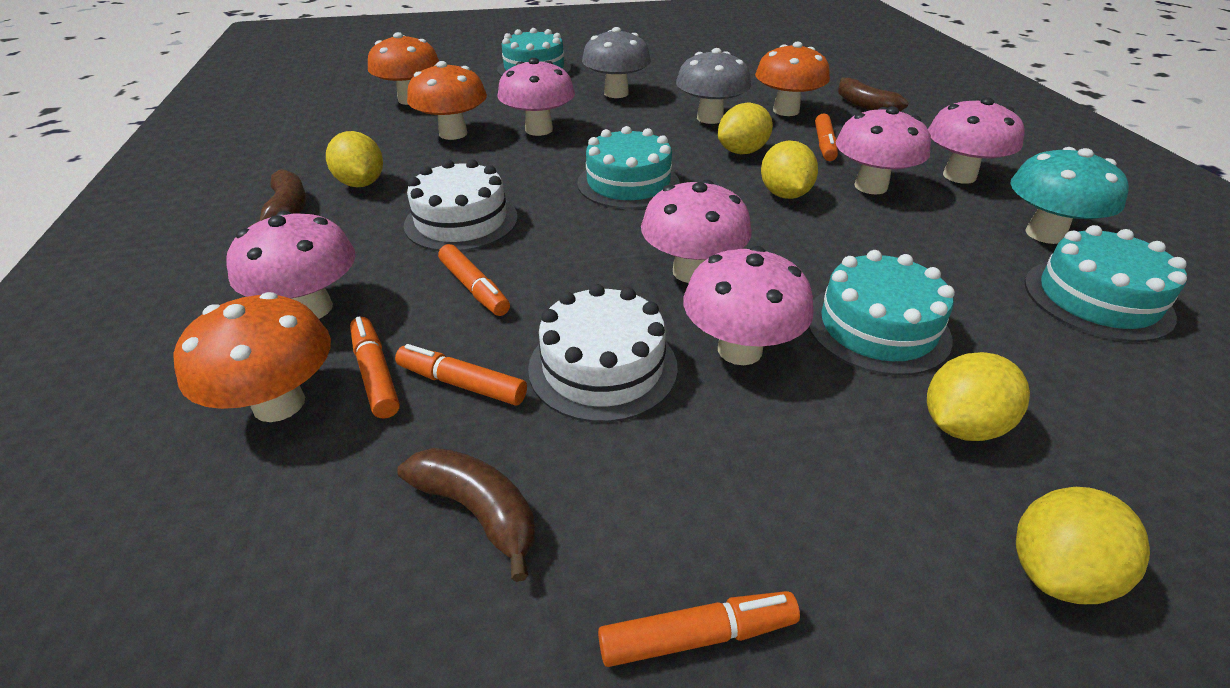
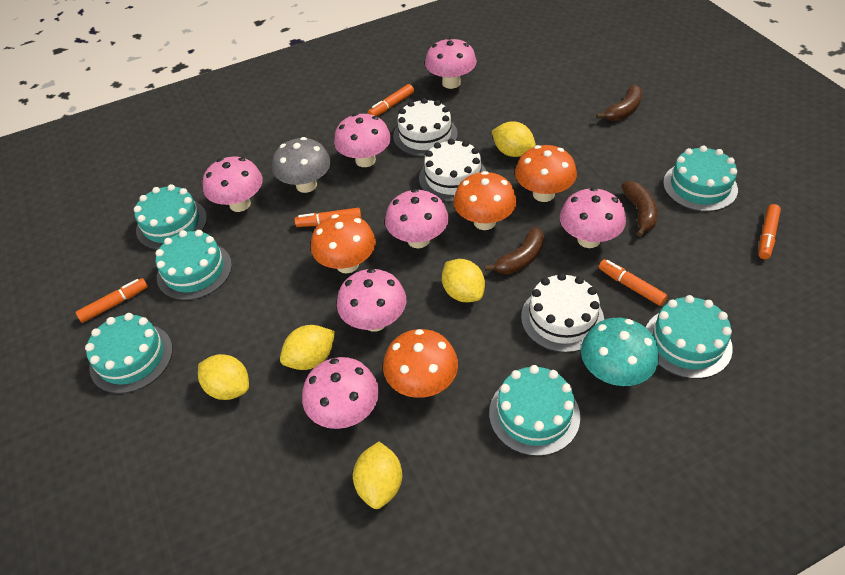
grey mushroom: 2 -> 1
pink mushroom: 6 -> 7
turquoise cake: 4 -> 6
white cake: 2 -> 3

